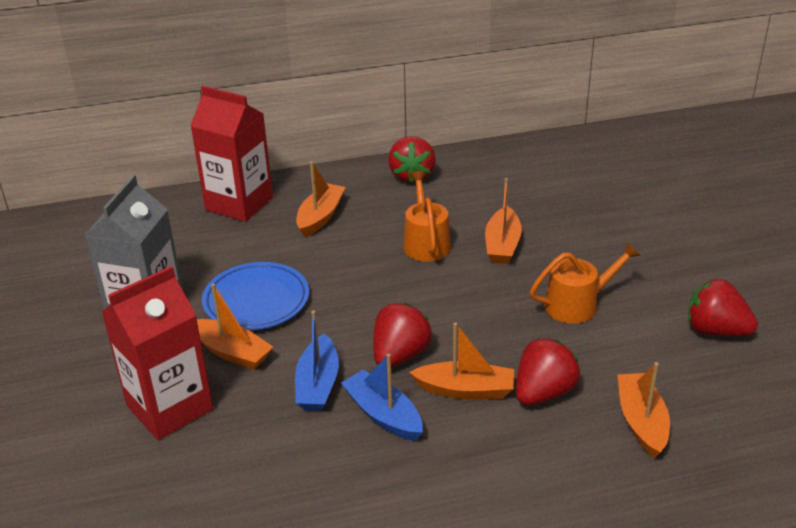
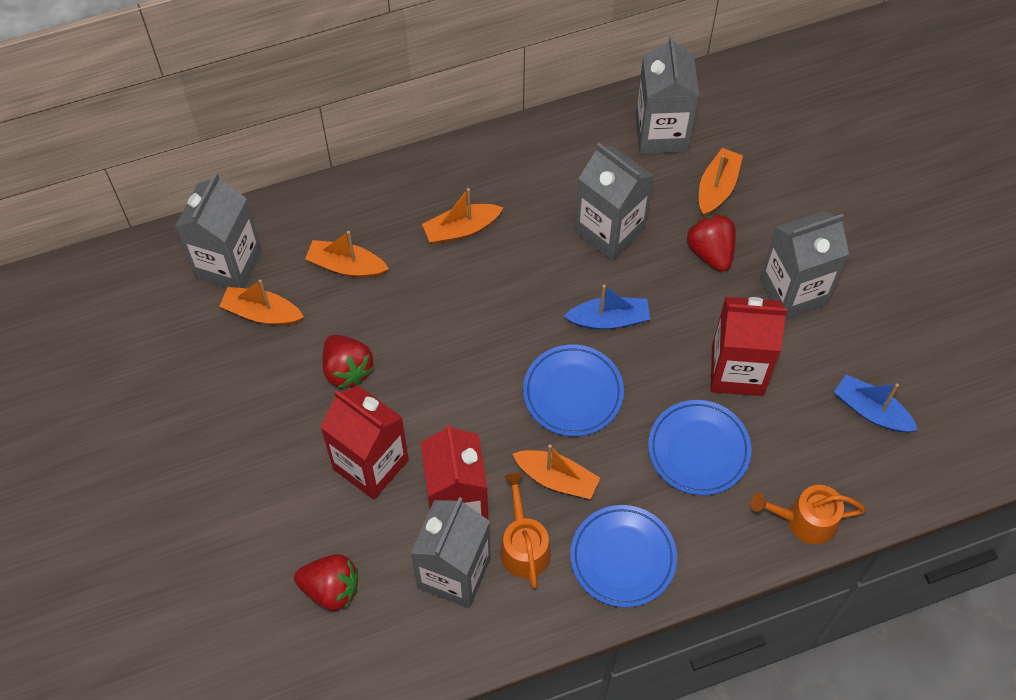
blue plate: 1 -> 3
grey carton: 1 -> 5
red carton: 2 -> 3
red strawberry: 4 -> 3

